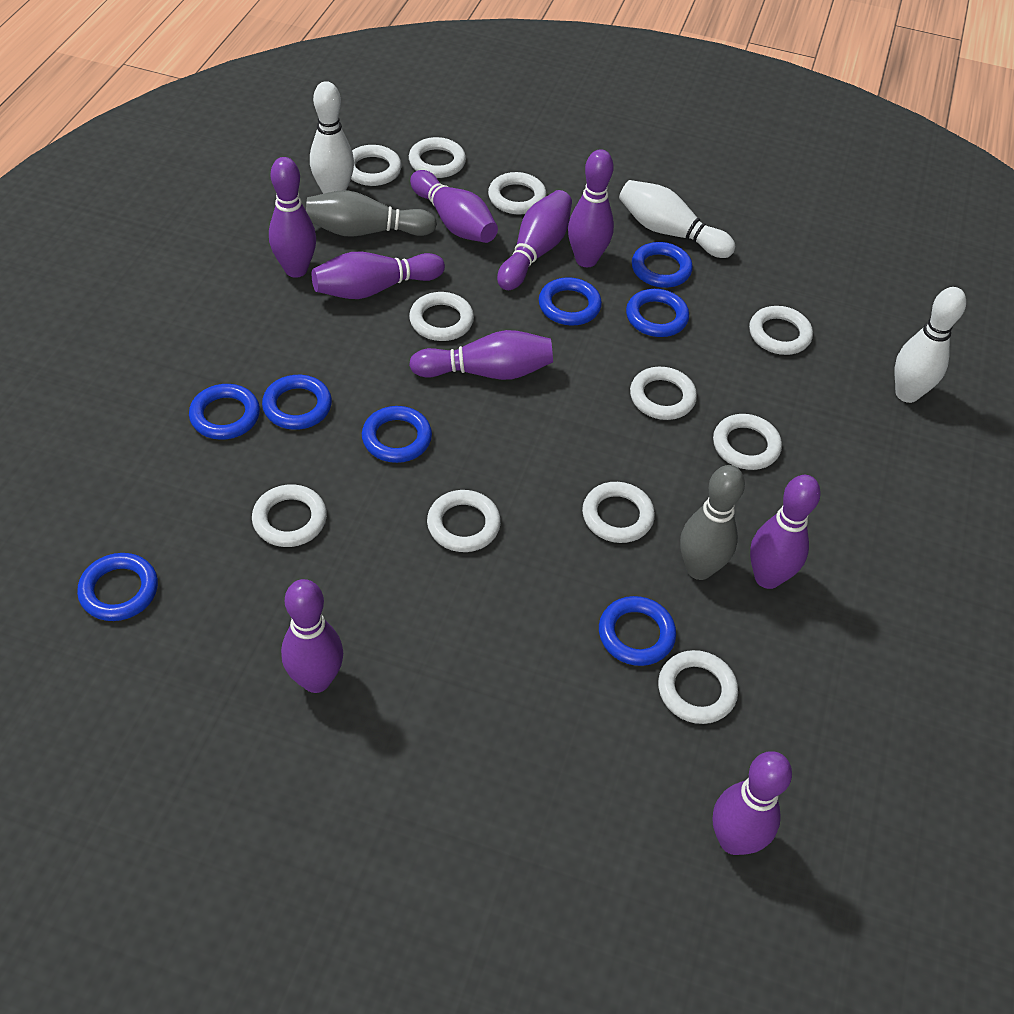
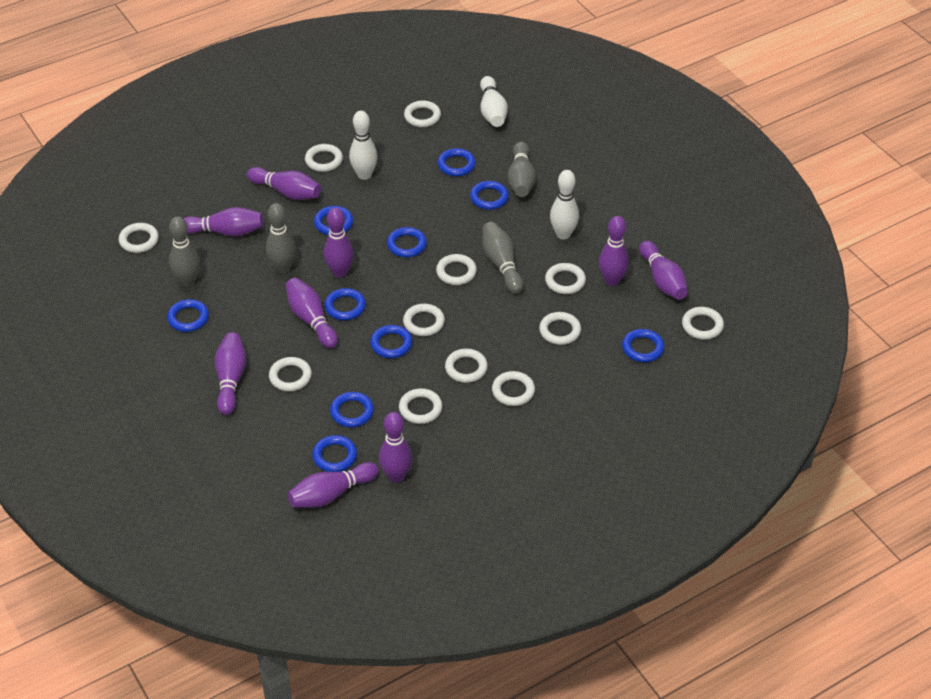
blue ring: 8 -> 10
grey bowling pin: 2 -> 4
white ring: 11 -> 12

